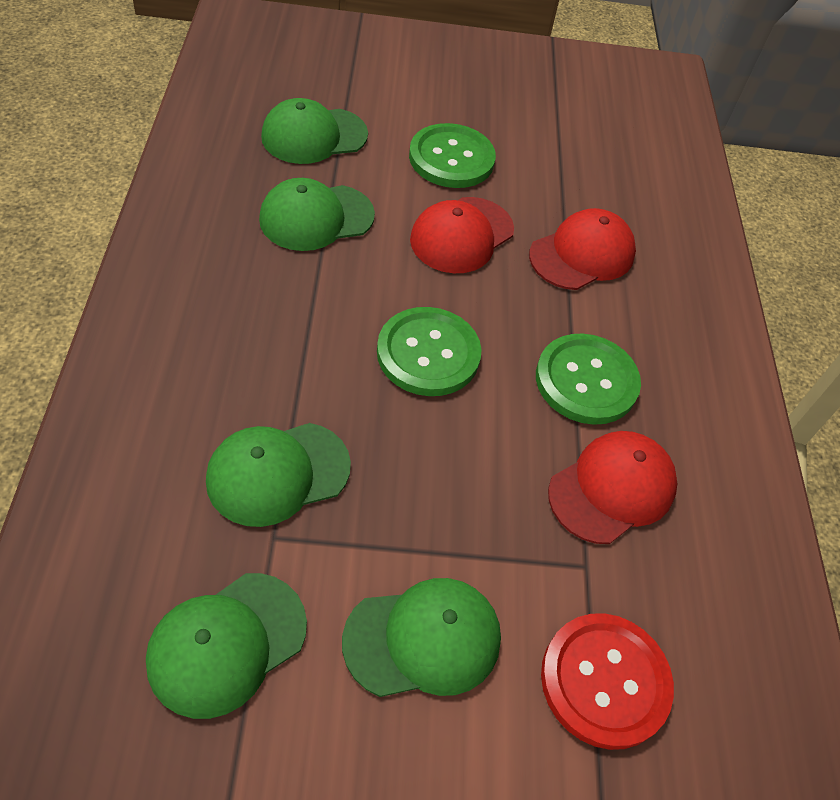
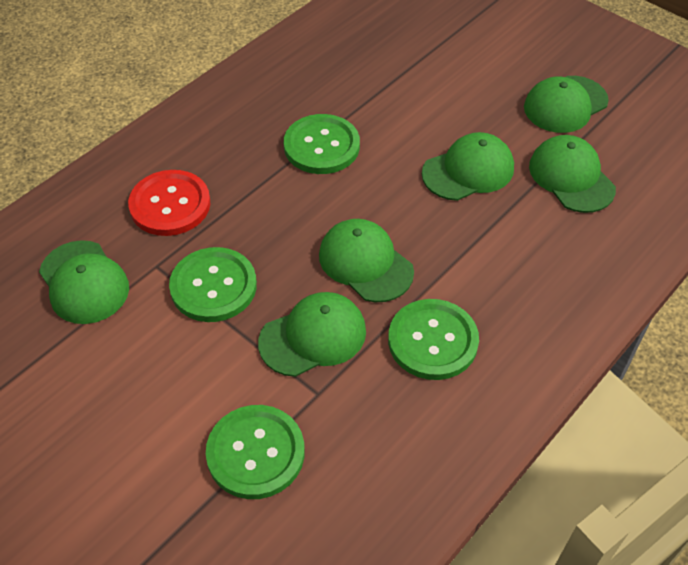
green button: 3 -> 4
green cap: 5 -> 6
red cap: 3 -> 0

